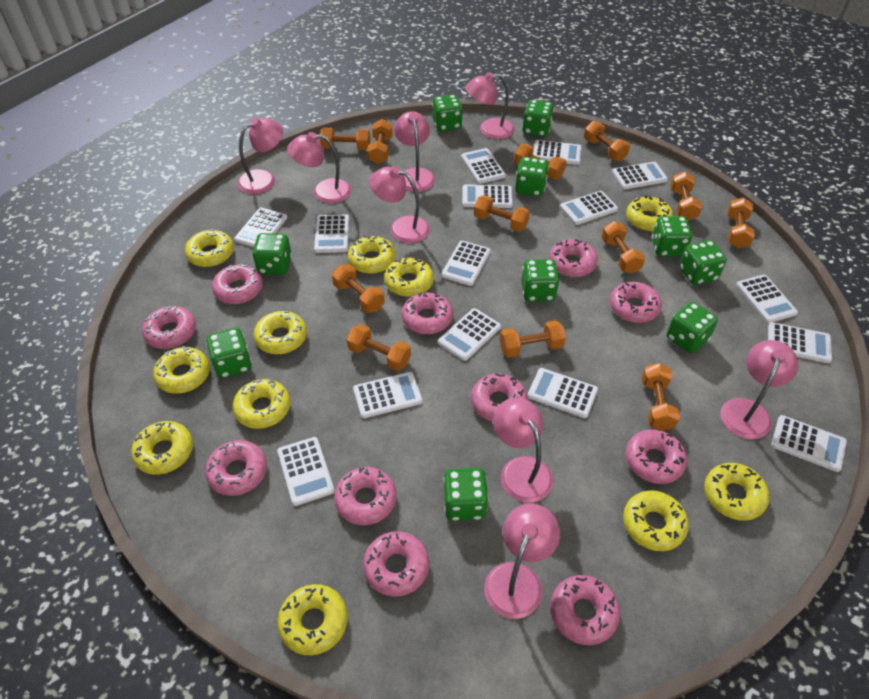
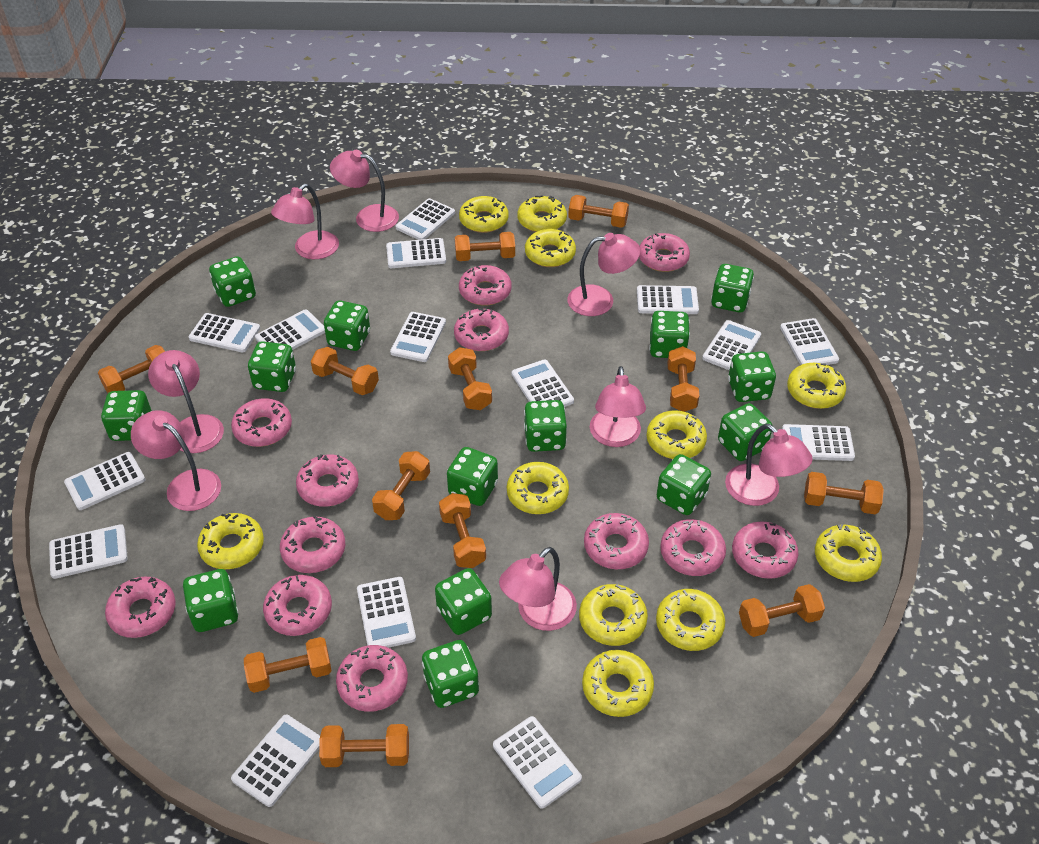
green dice: 10 -> 14
pink donut: 11 -> 12

